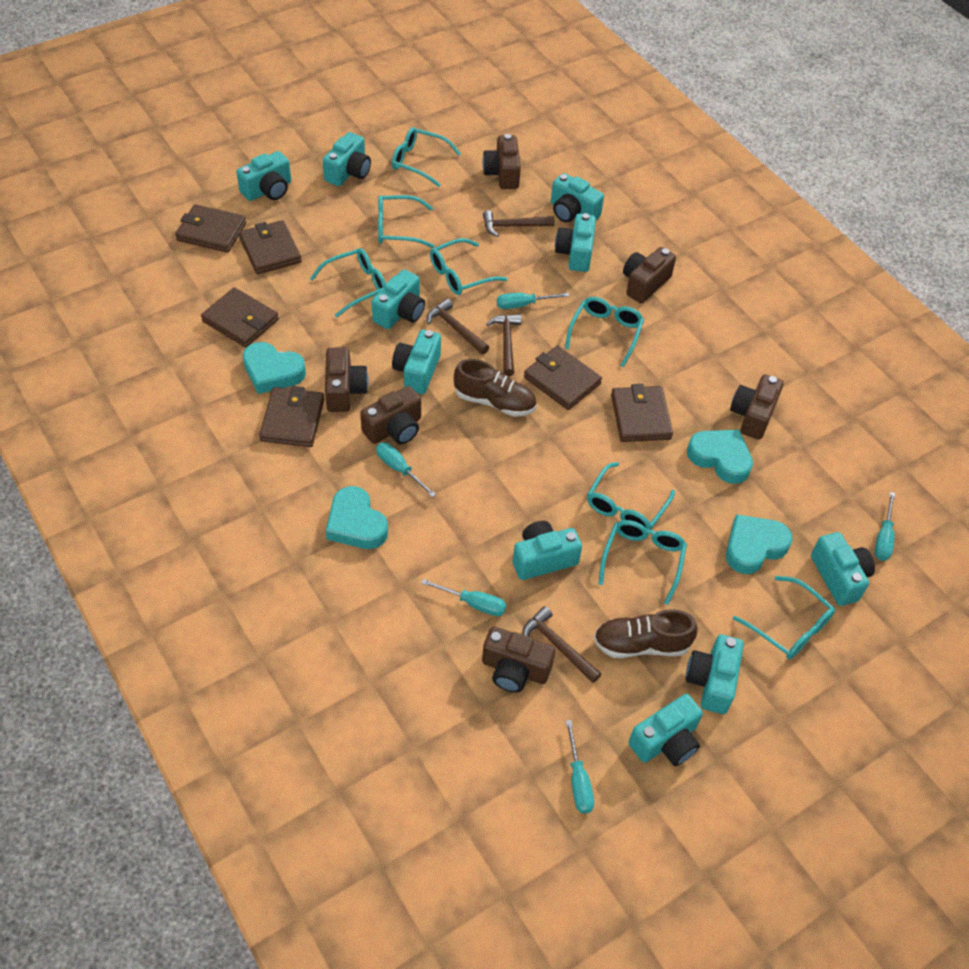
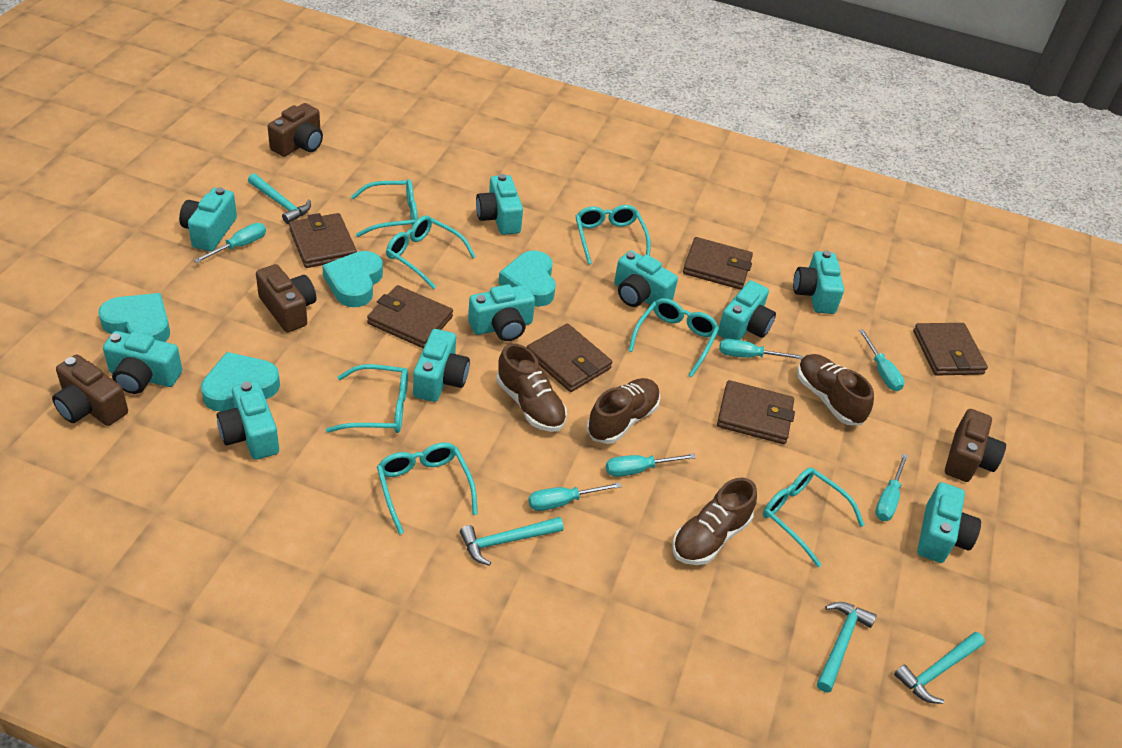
brown camera: 6 -> 4
brown hammer: 4 -> 0
brown shoe: 2 -> 4
turquoise glasses: 8 -> 7
turquoise hammer: 0 -> 4
turquoise screwdriver: 5 -> 6

